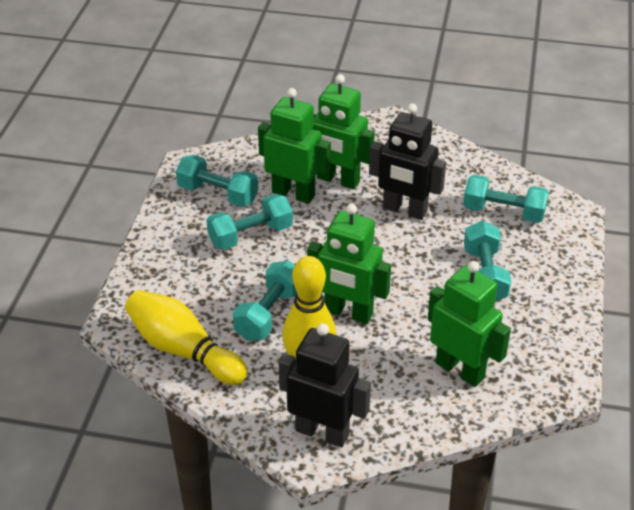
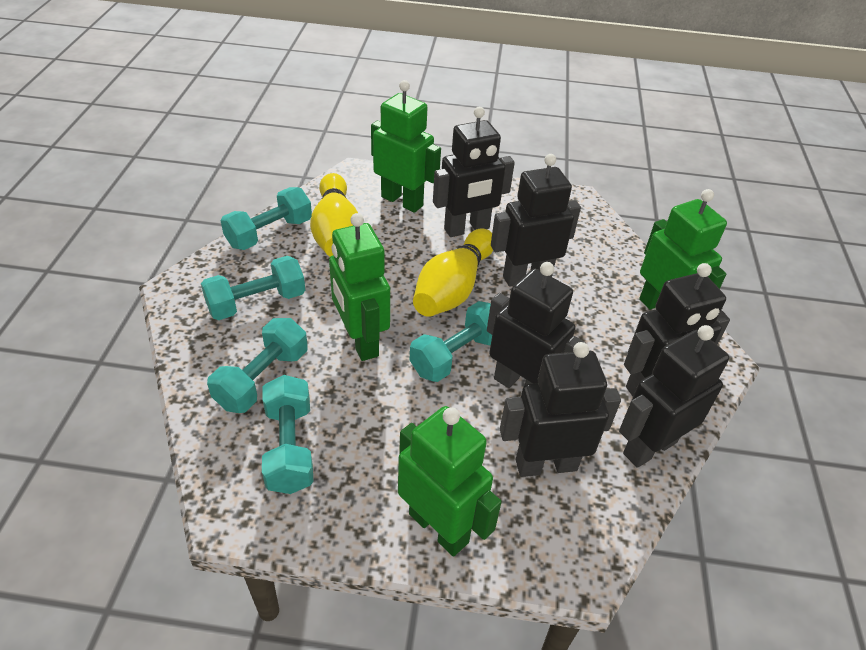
black robot: 2 -> 6

